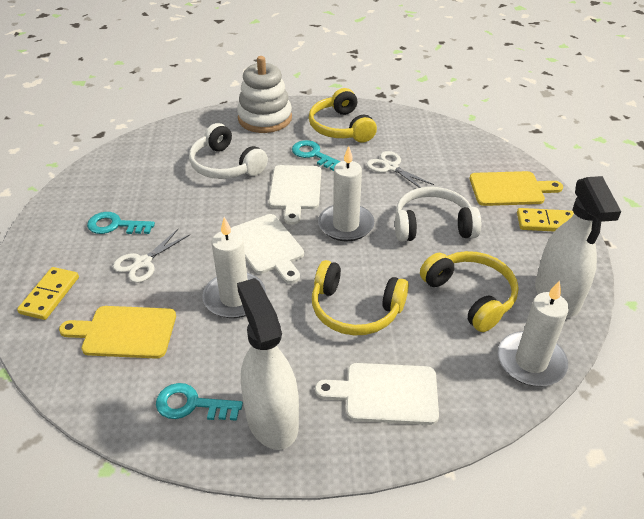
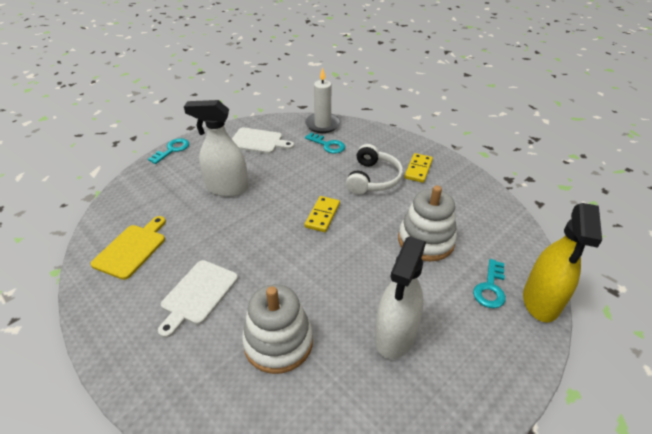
white candle: 3 -> 1
white cutting board: 3 -> 2
white headphones: 2 -> 1
white scissors: 2 -> 0
white stacking toy: 1 -> 2
yellow cutting board: 2 -> 1
yellow headphones: 3 -> 0
yellow spray bottle: 0 -> 1

